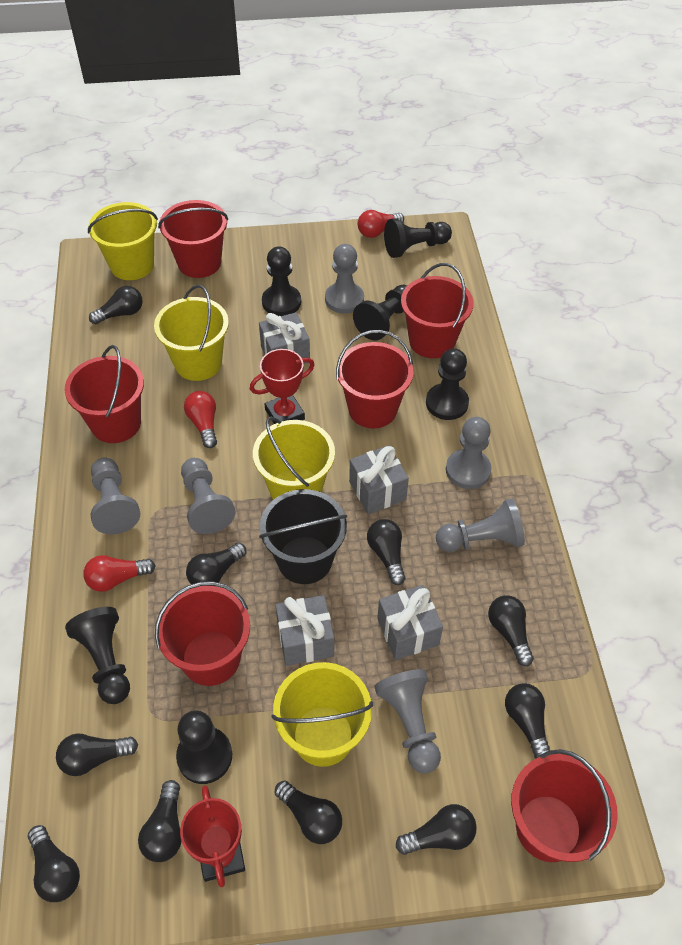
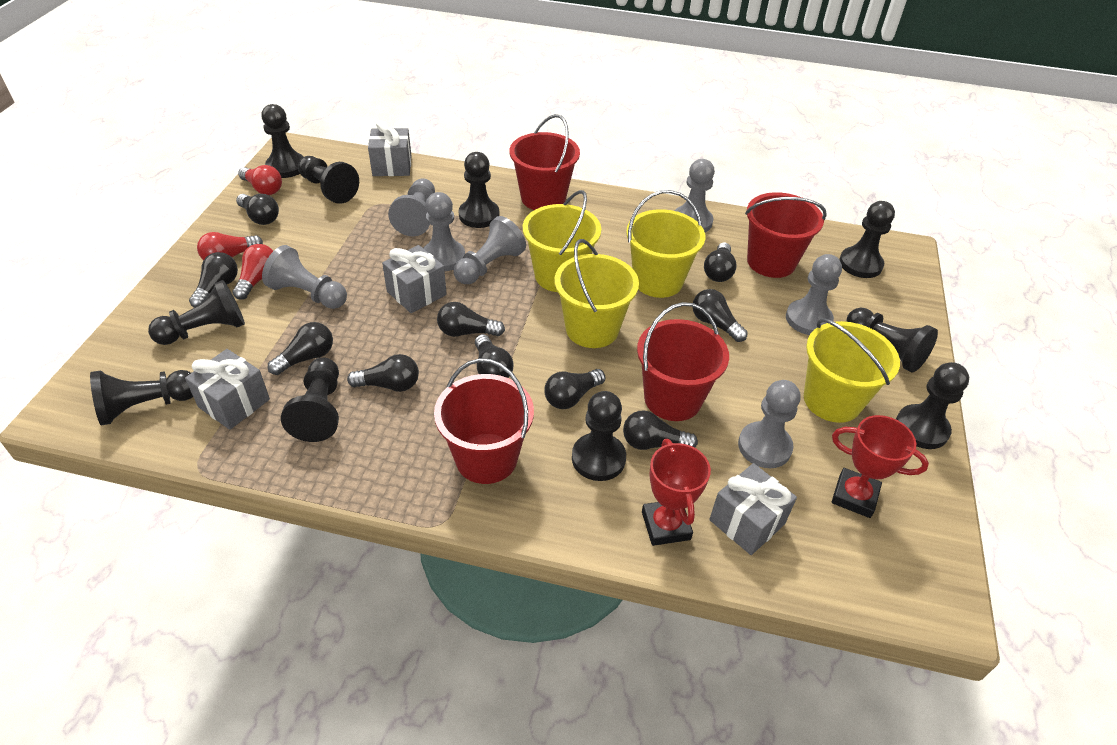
black bucket: 1 -> 0
black pawn: 6 -> 10
grey pawn: 6 -> 7
red bucket: 6 -> 4

